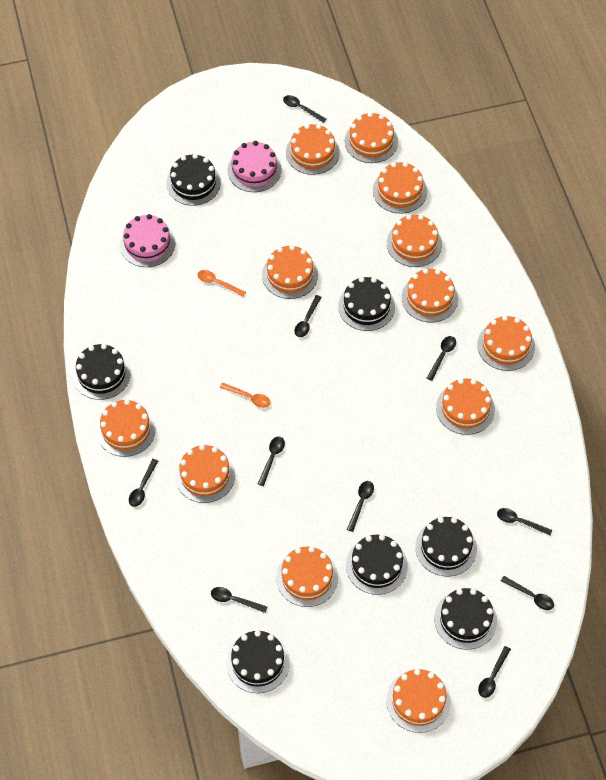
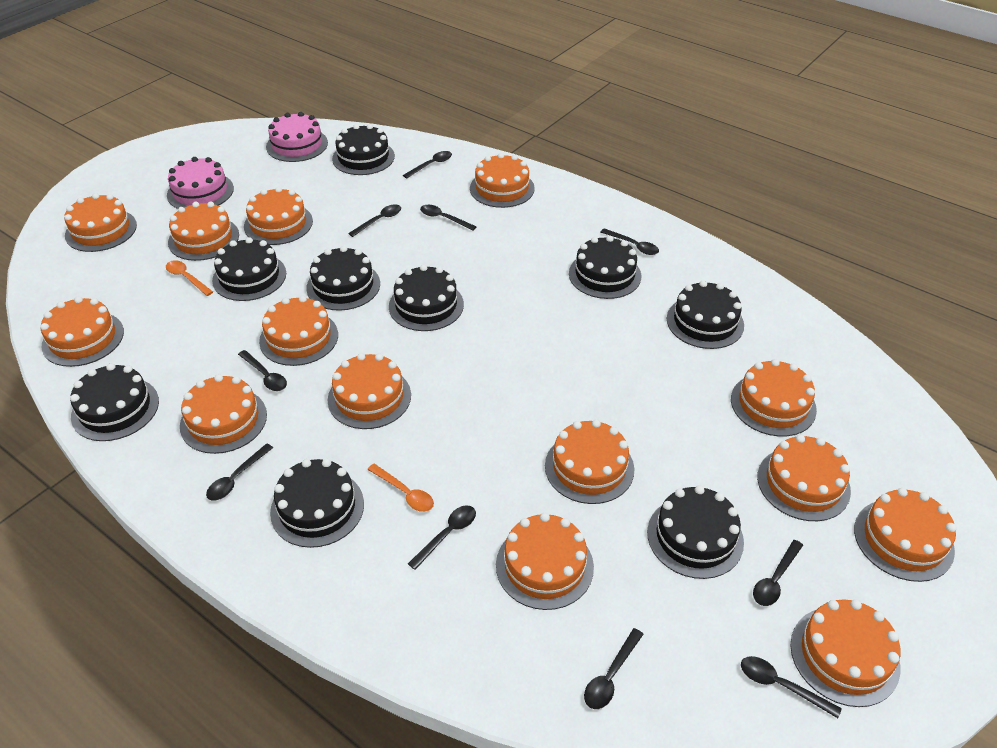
black cake: 7 -> 9
orange cake: 12 -> 14

